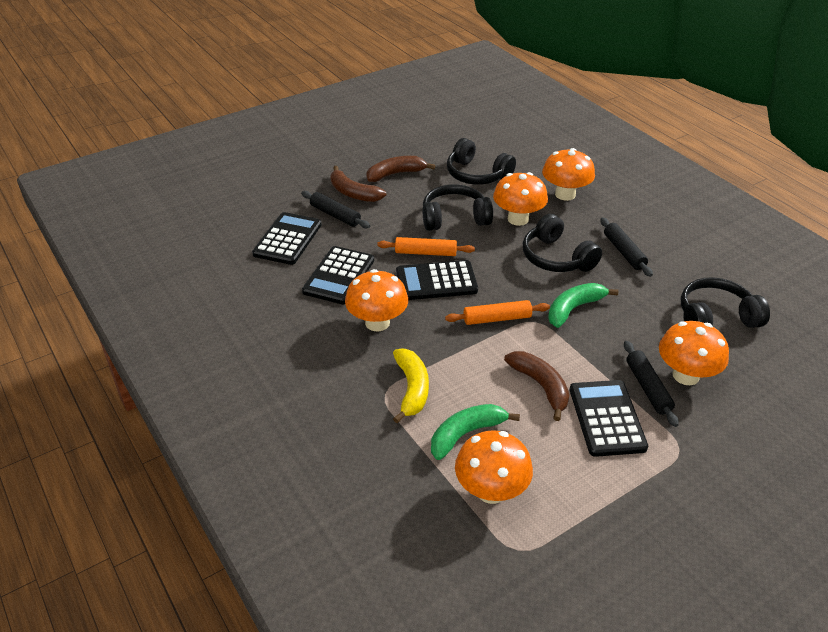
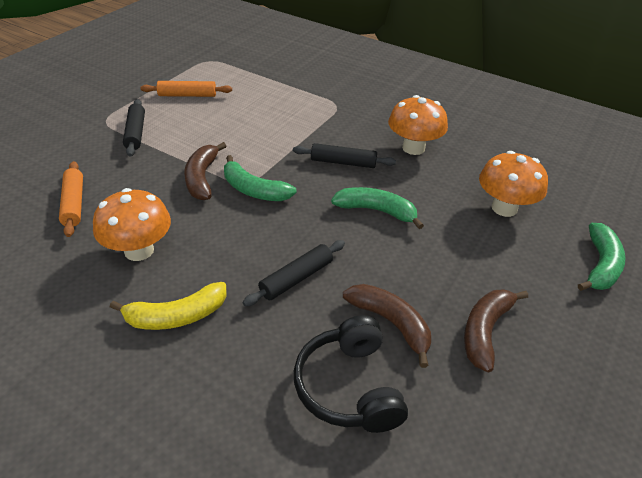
black calculator: 4 -> 0
black headphones: 4 -> 1
green banana: 2 -> 3
orange mushroom: 5 -> 3

